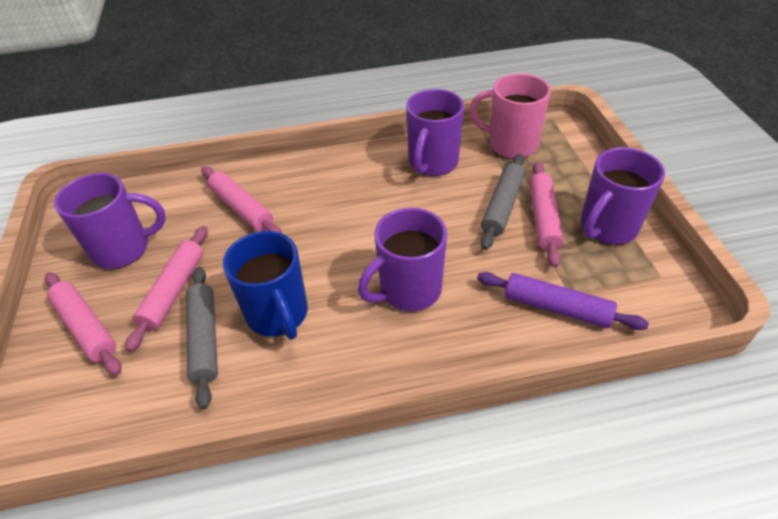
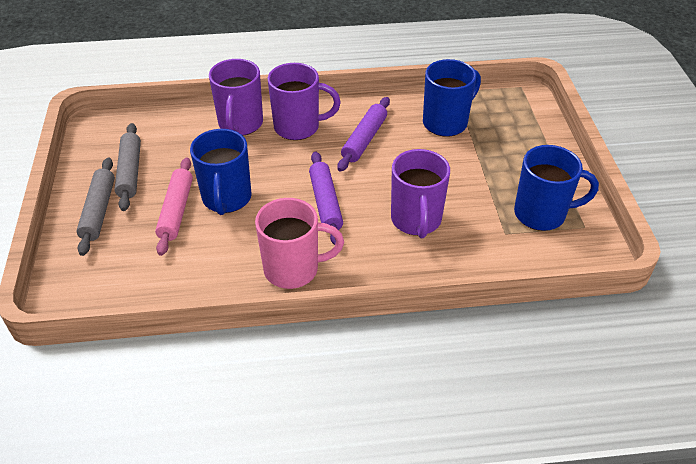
blue mug: 1 -> 3
pink rolling pin: 4 -> 1
purple mug: 4 -> 3
purple rolling pin: 1 -> 2

